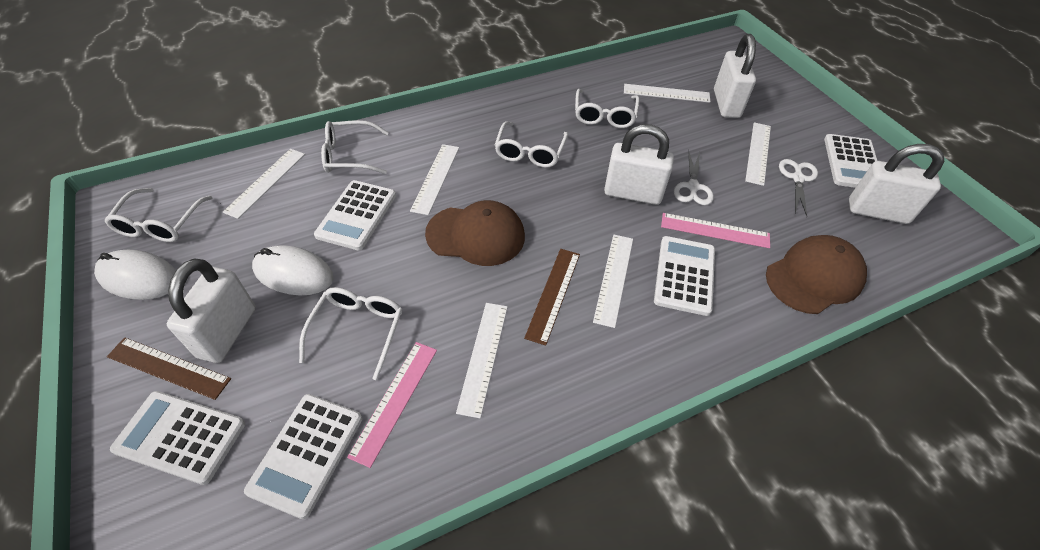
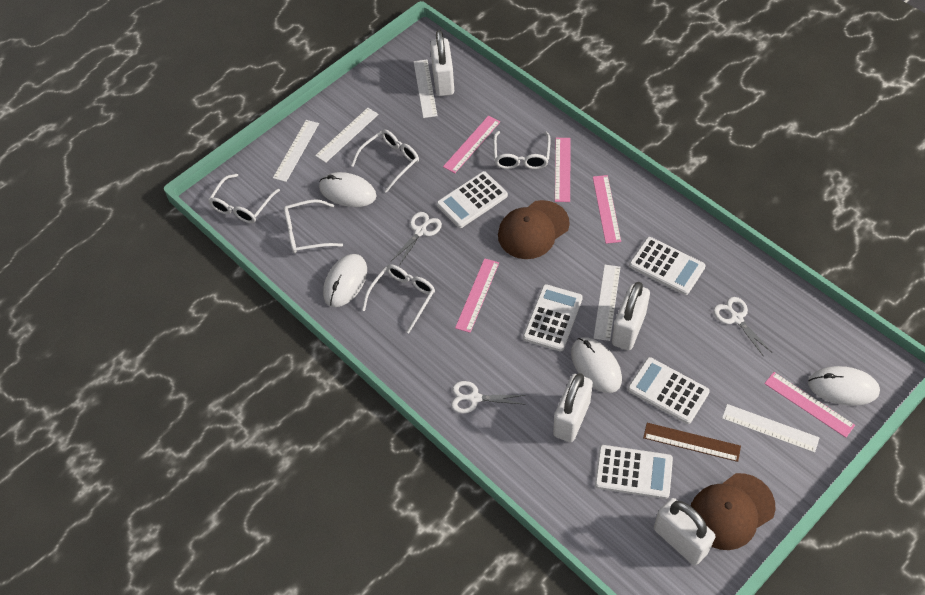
brown ruler: 2 -> 1
pink ruler: 2 -> 5
white mouse: 2 -> 4
white ruler: 6 -> 5
white scissors: 2 -> 3

